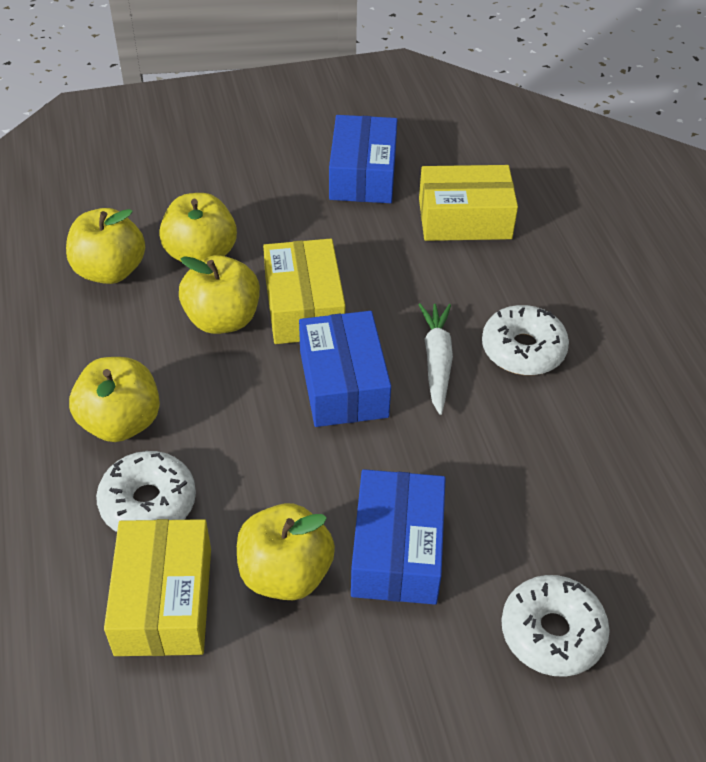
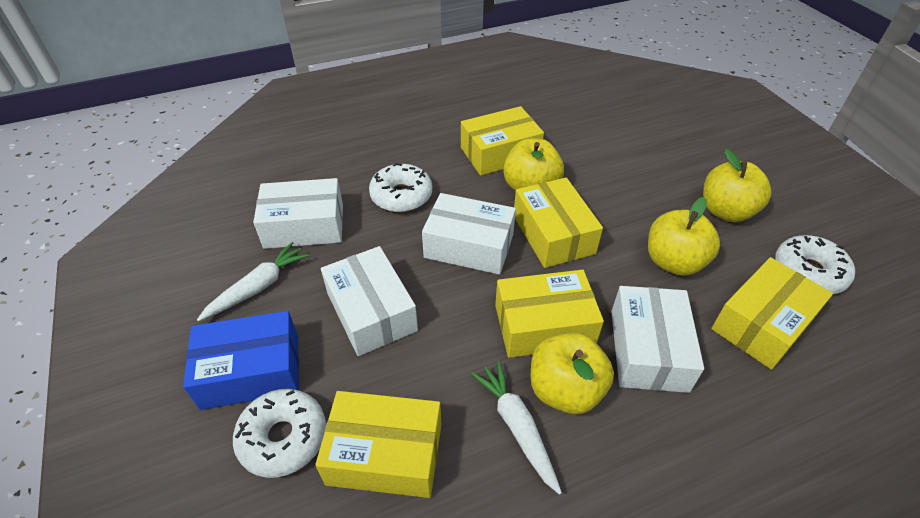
blue box: 3 -> 1
white box: 0 -> 4
white carrot: 1 -> 2
yellow apple: 5 -> 4
yellow box: 3 -> 5

